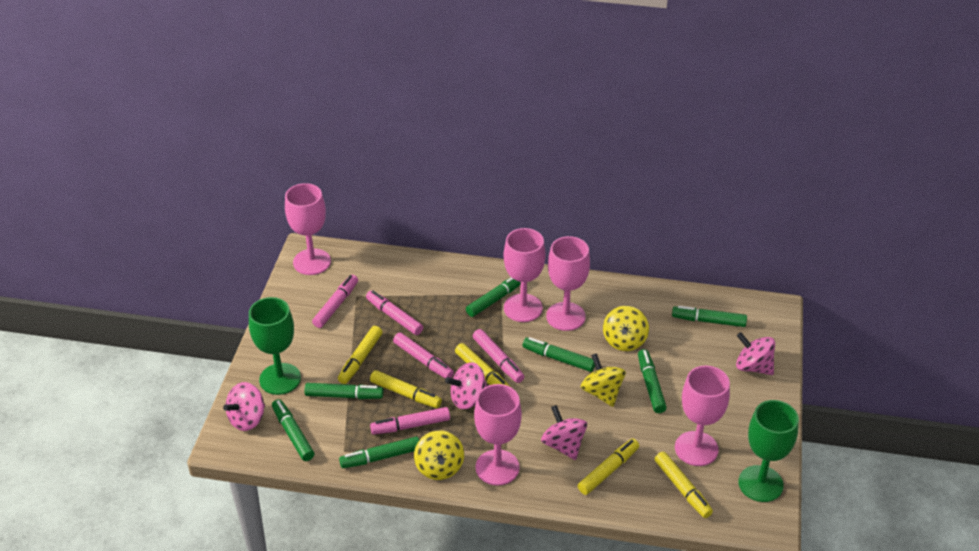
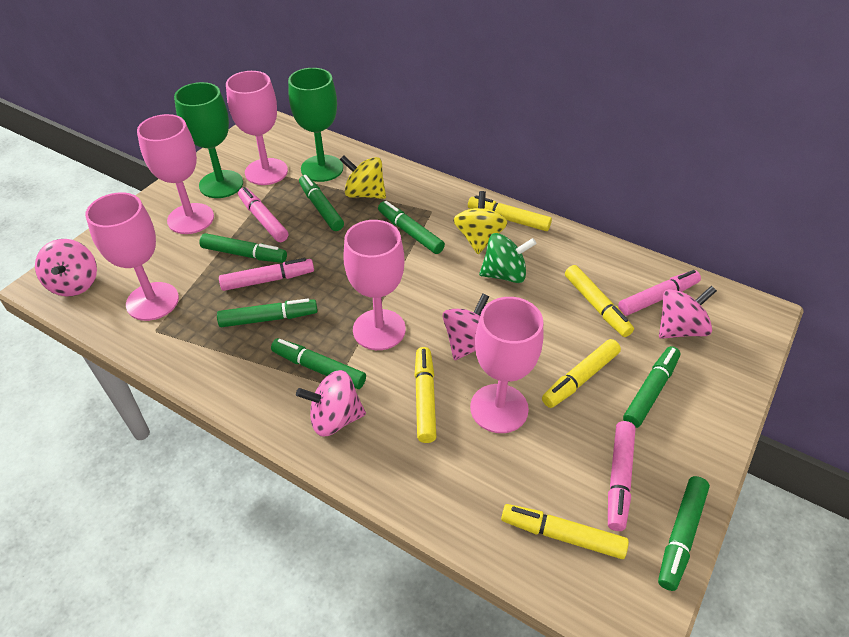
green spinning top: 0 -> 1
pink marker: 5 -> 4
yellow spinning top: 3 -> 2

